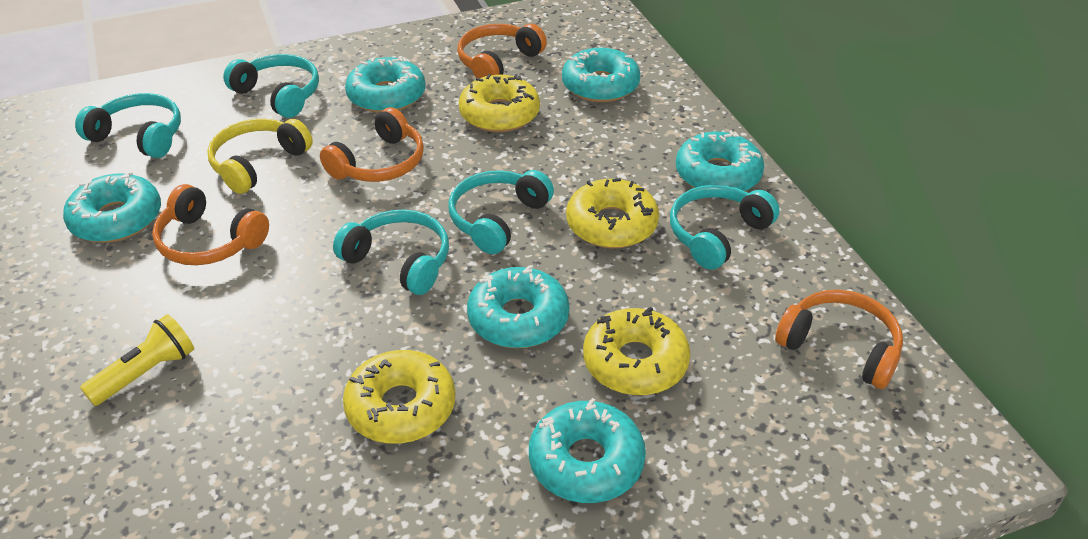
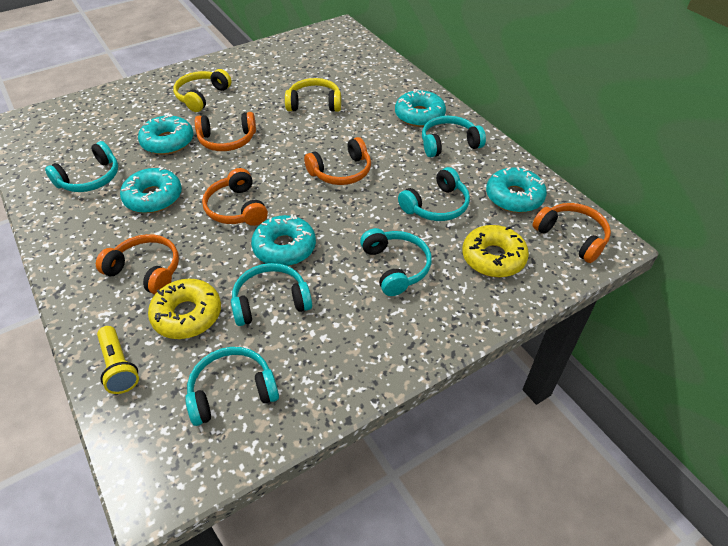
orange headphones: 4 -> 5
turquoise donut: 6 -> 5
turquoise headphones: 5 -> 6
yellow donut: 4 -> 2
yellow headphones: 1 -> 2

